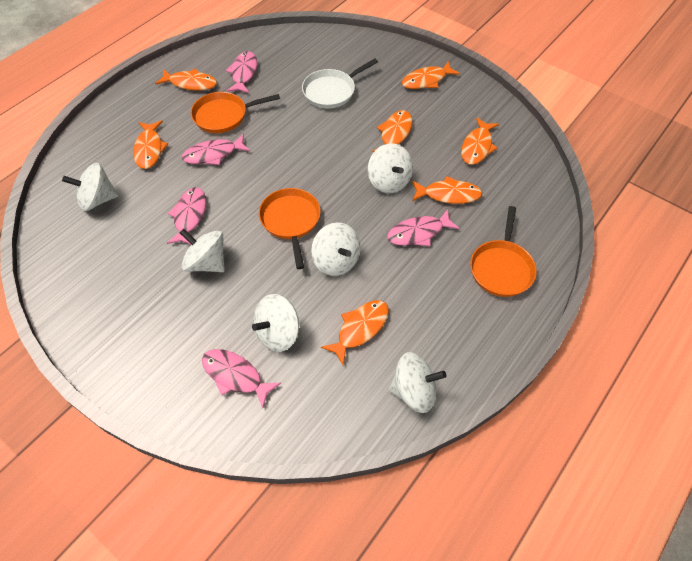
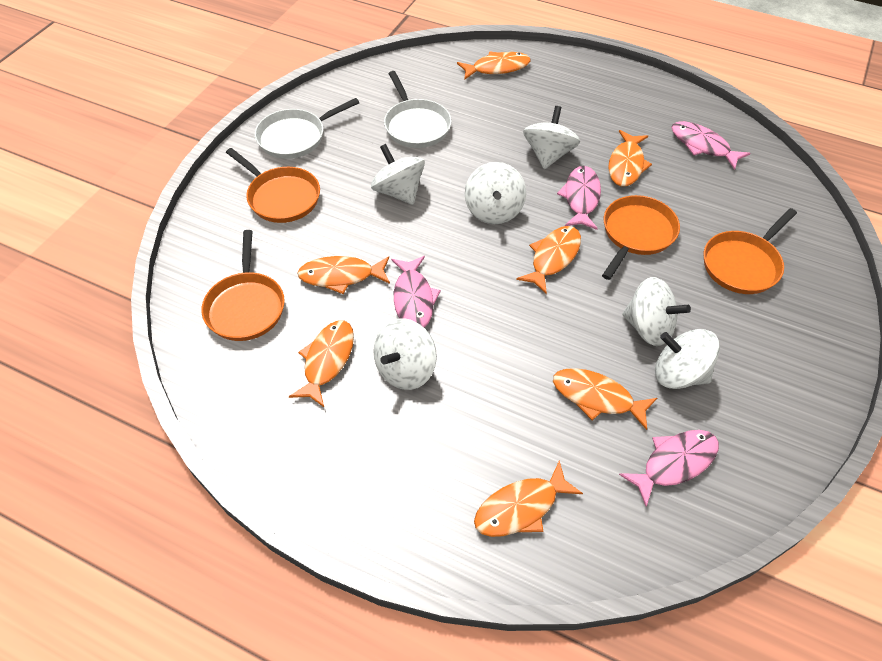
orange pan: 3 -> 4
pink fish: 5 -> 4
white pan: 1 -> 2

